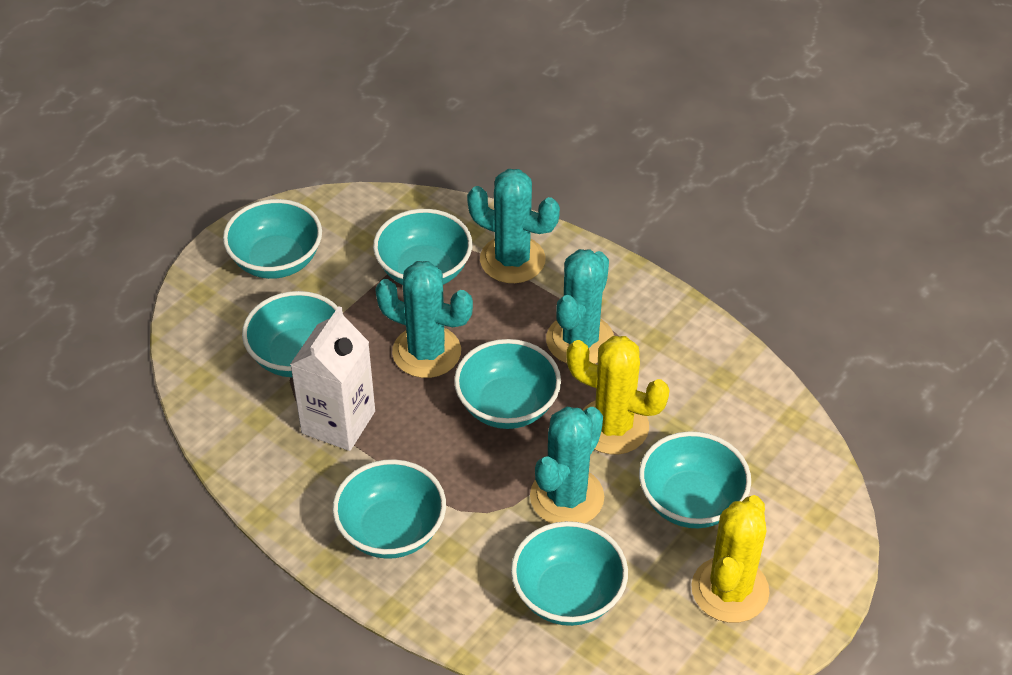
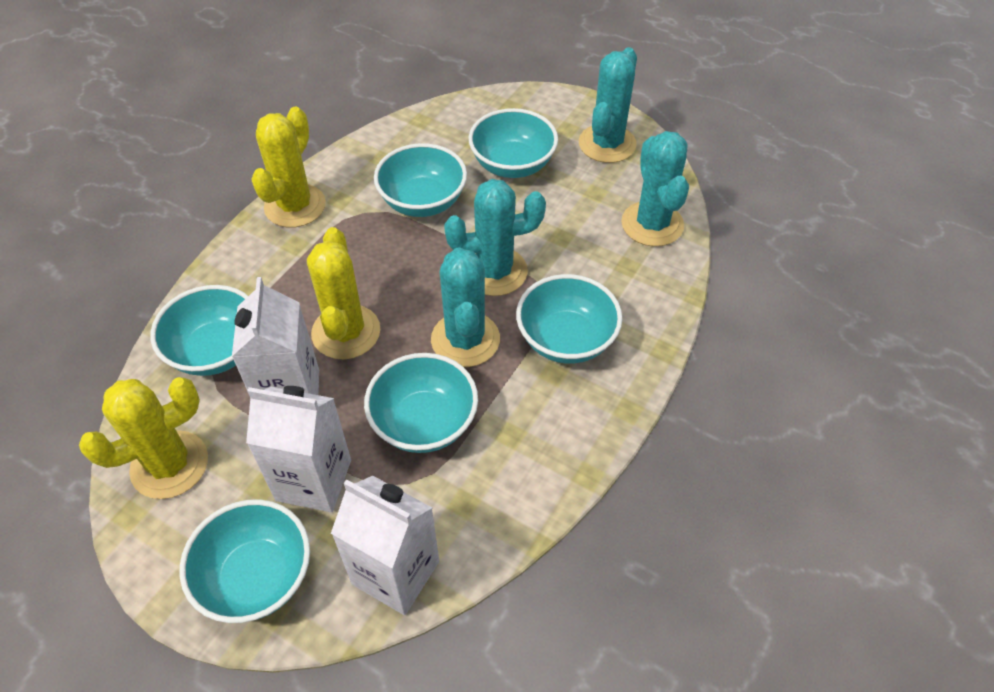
turquoise bowl: 7 -> 6
white carton: 1 -> 3
yellow cactus: 2 -> 3

